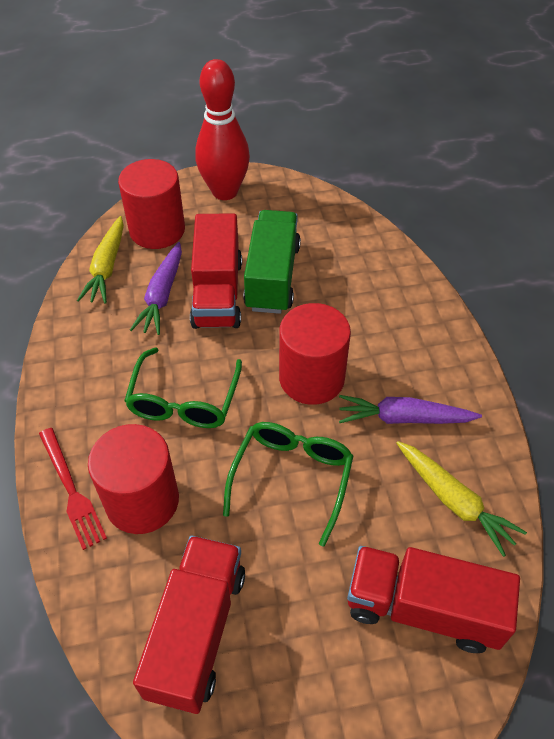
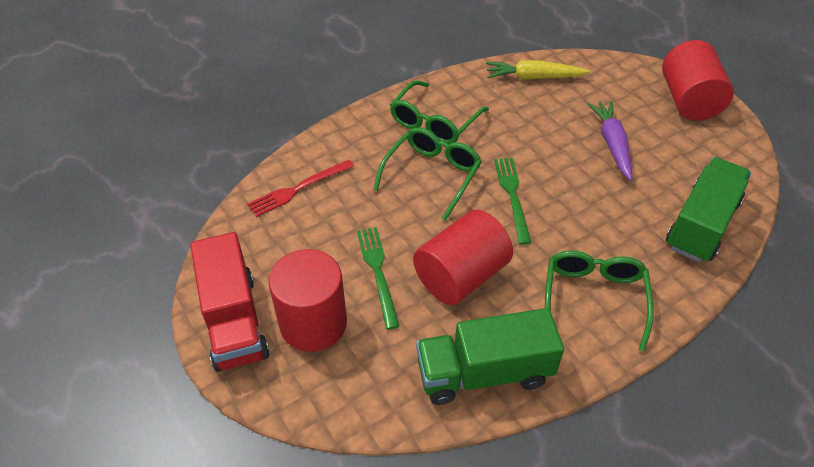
green fork: 0 -> 2
green glasses: 2 -> 3
green truck: 1 -> 2
purple carrot: 2 -> 1
red bowling pin: 1 -> 0
red truck: 3 -> 1
yellow carrot: 2 -> 1

